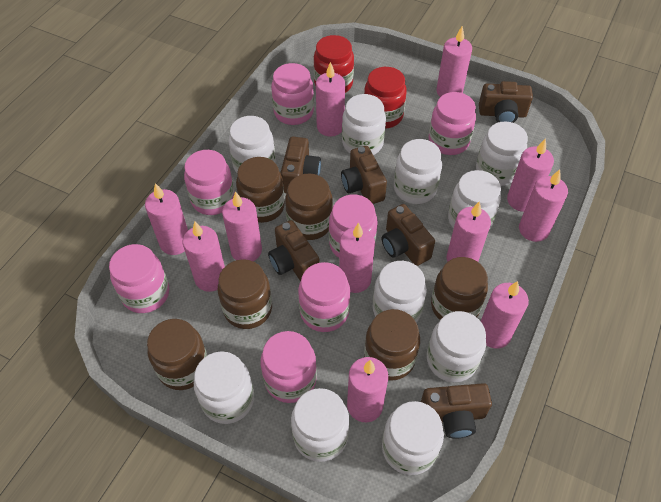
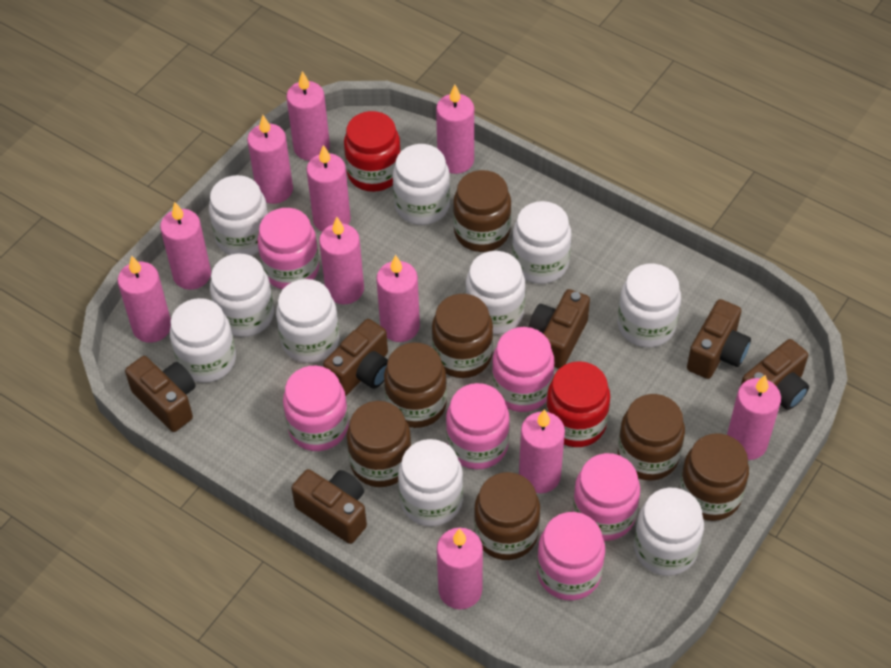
brown jar: 6 -> 7
pink jar: 7 -> 6

